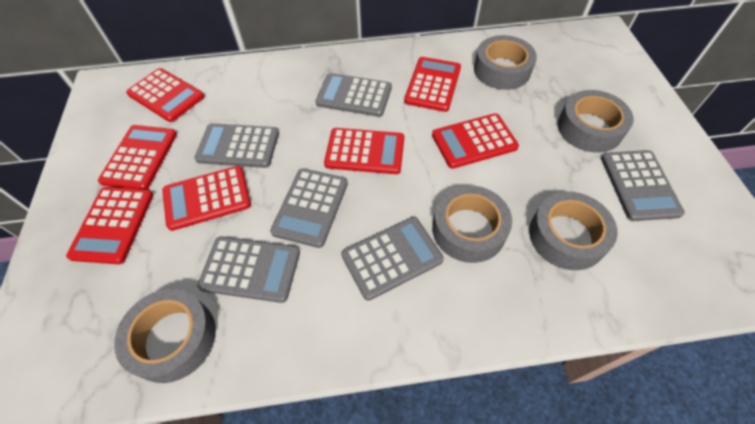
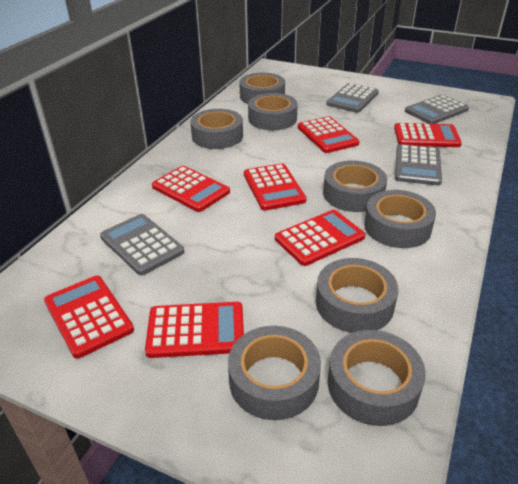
grey calculator: 6 -> 4
grey tape: 5 -> 8

